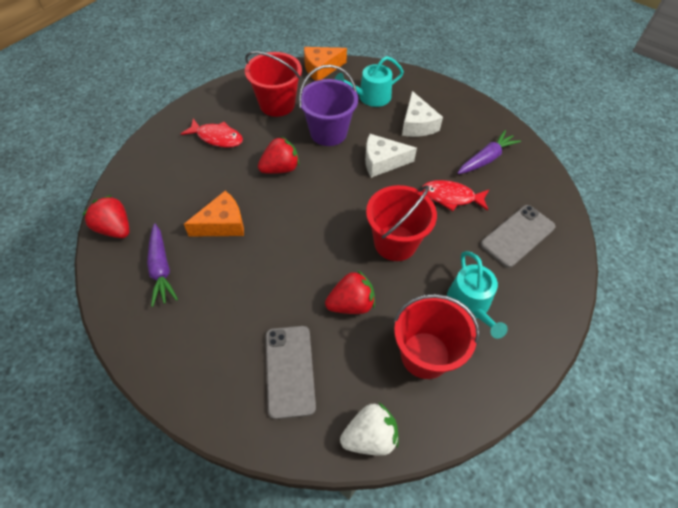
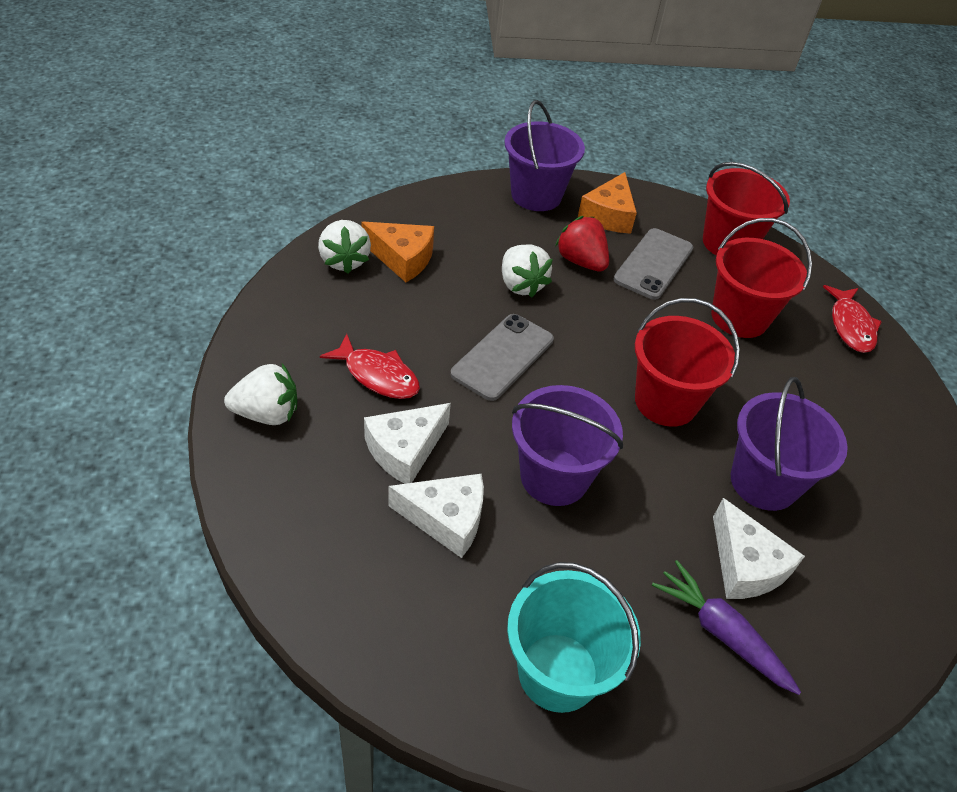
purple bucket: 1 -> 3
purple carrot: 2 -> 1
red strawberry: 3 -> 1
turquoise bucket: 0 -> 1
turquoise watering can: 2 -> 0
white cheese: 2 -> 3
white strawberry: 1 -> 3

